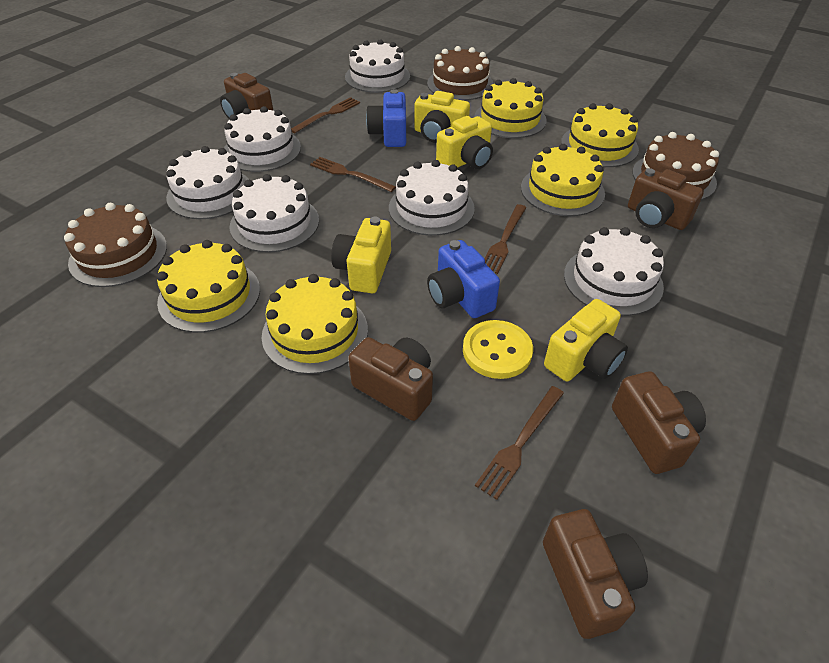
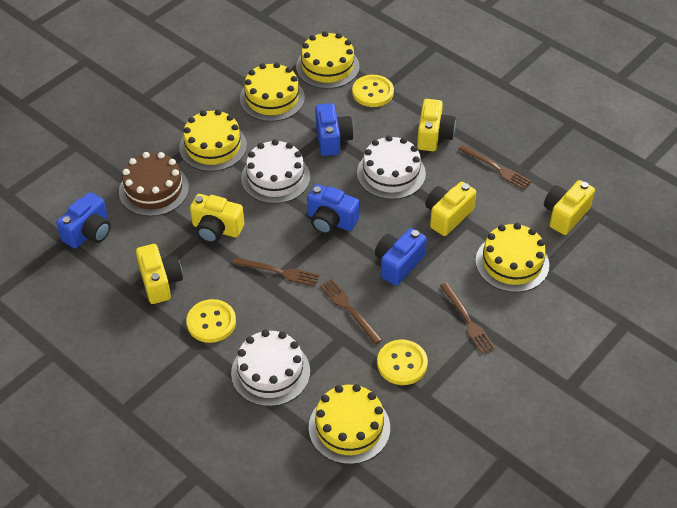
blue camera: 2 -> 4
brown cake: 3 -> 1
brown camera: 5 -> 0
white cake: 6 -> 3
yellow button: 1 -> 3
yellow camera: 4 -> 5

